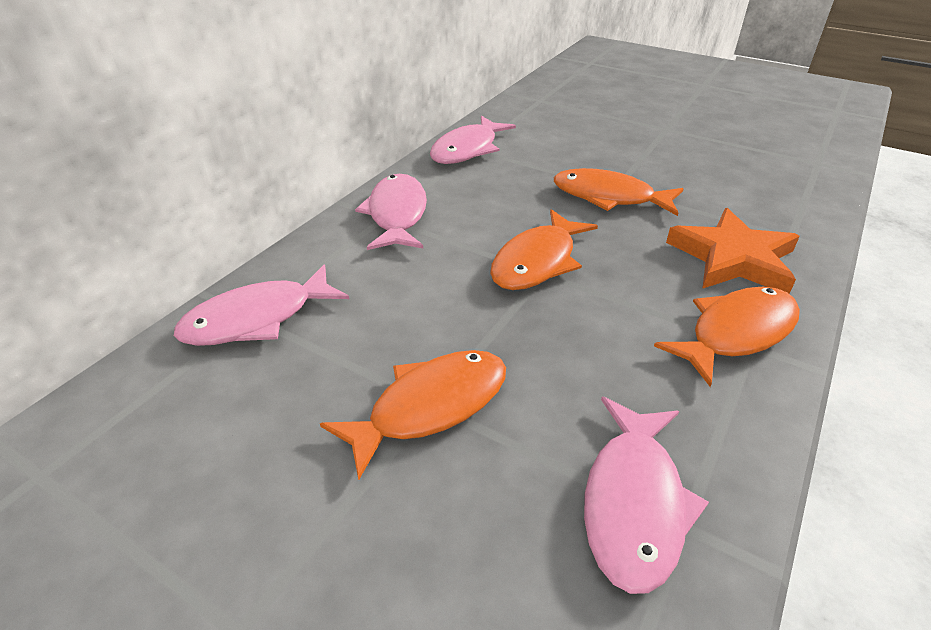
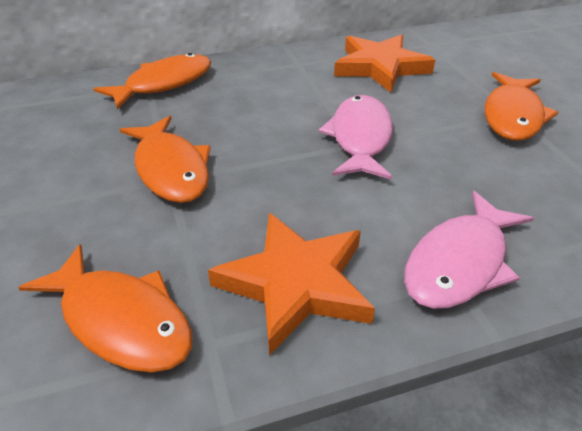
orange star: 1 -> 2
pink fish: 4 -> 2

